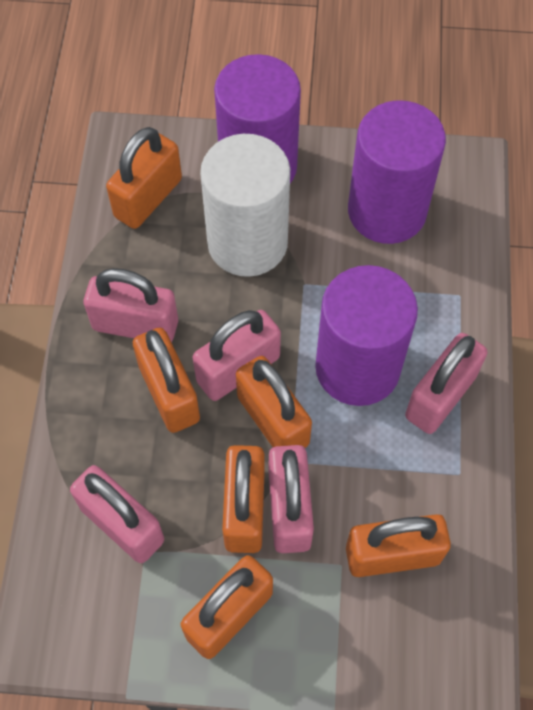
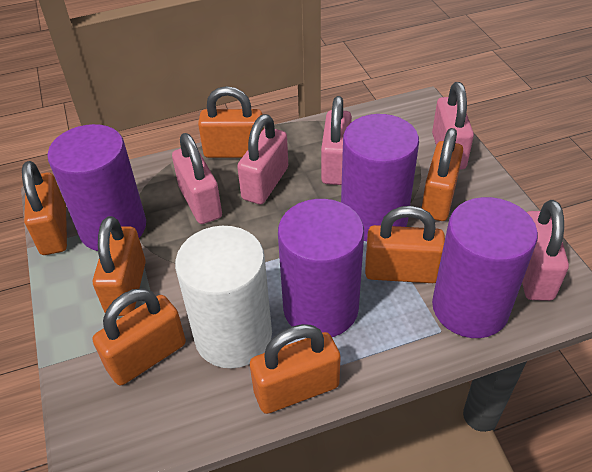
orange padlock: 6 -> 7
purple cylinder: 3 -> 4

